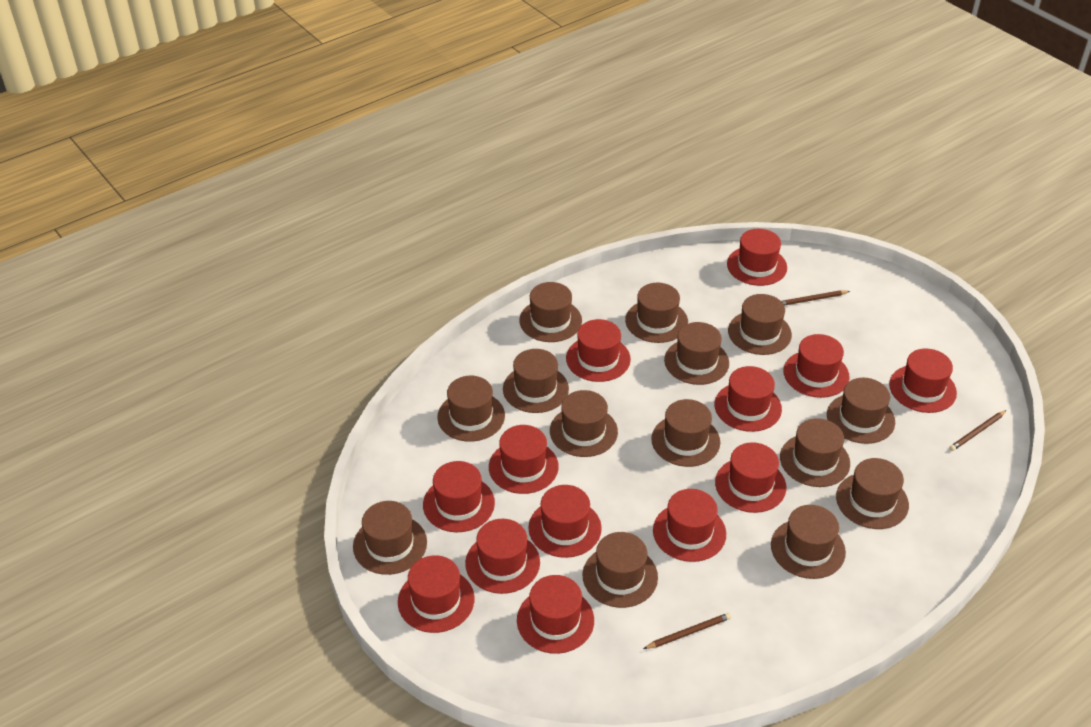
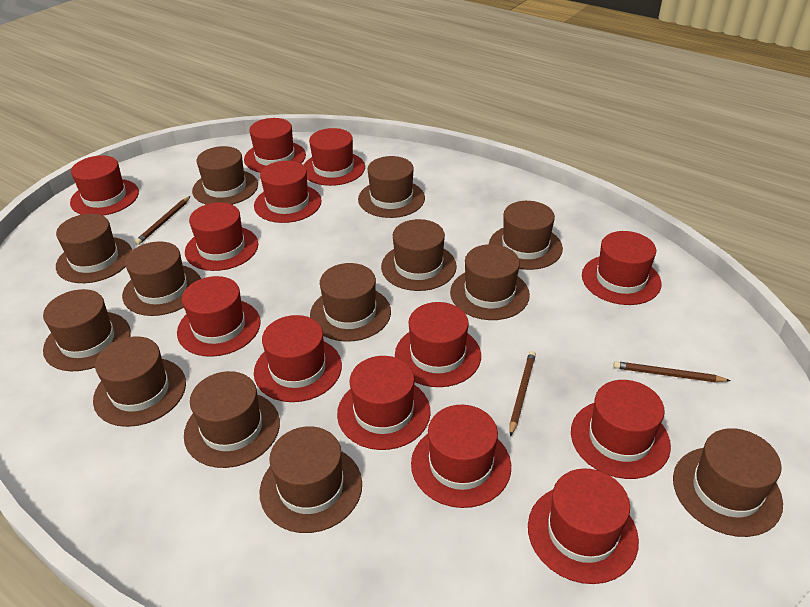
brown hat: 14 -> 13

